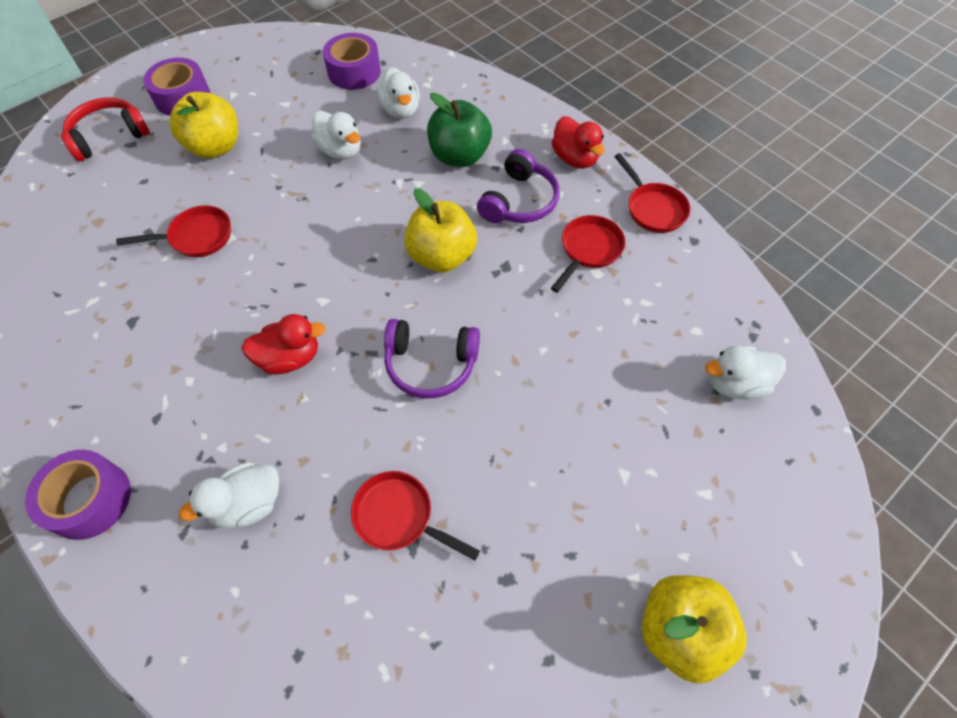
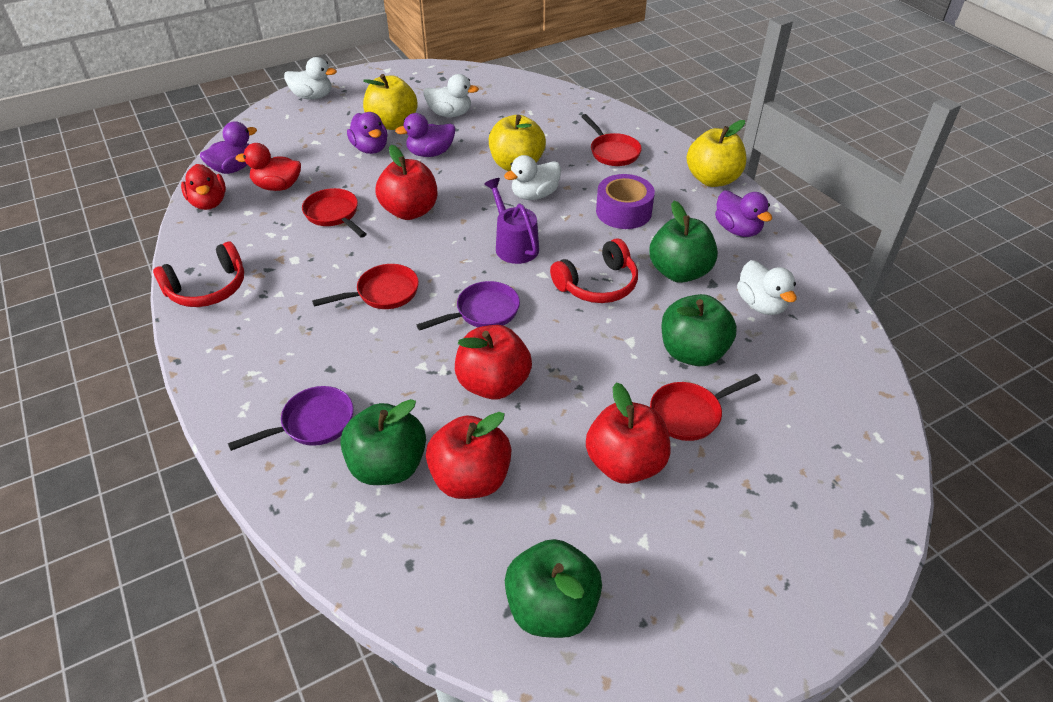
green apple: 1 -> 4
purple duck: 0 -> 4
purple headphones: 2 -> 0
purple pan: 0 -> 2
purple tape: 3 -> 1
purple watering can: 0 -> 1
red apple: 0 -> 4
red headphones: 1 -> 2

